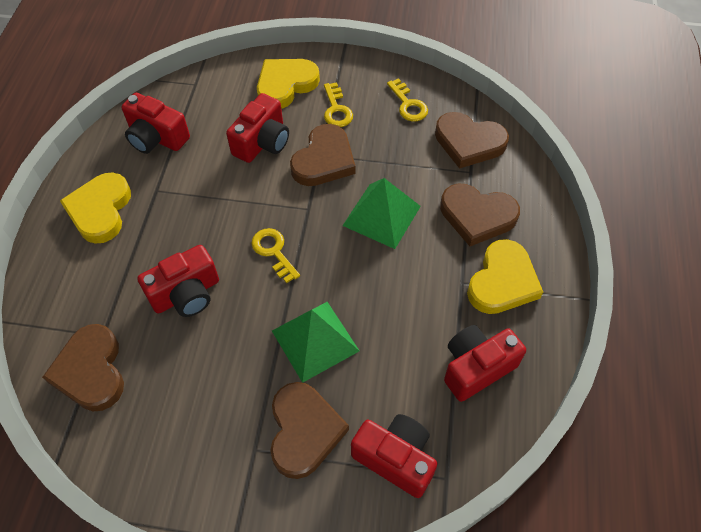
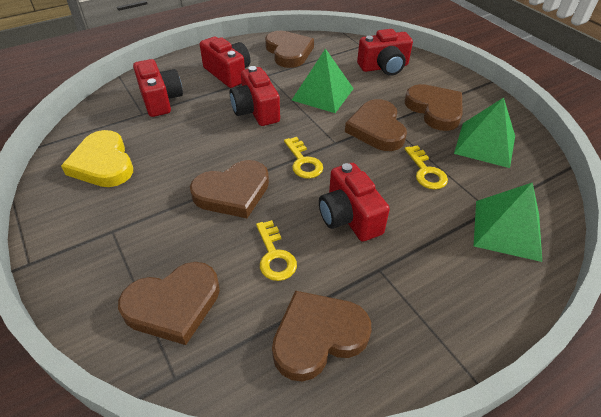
brown heart: 5 -> 6
green pyramid: 2 -> 3
yellow heart: 3 -> 1

